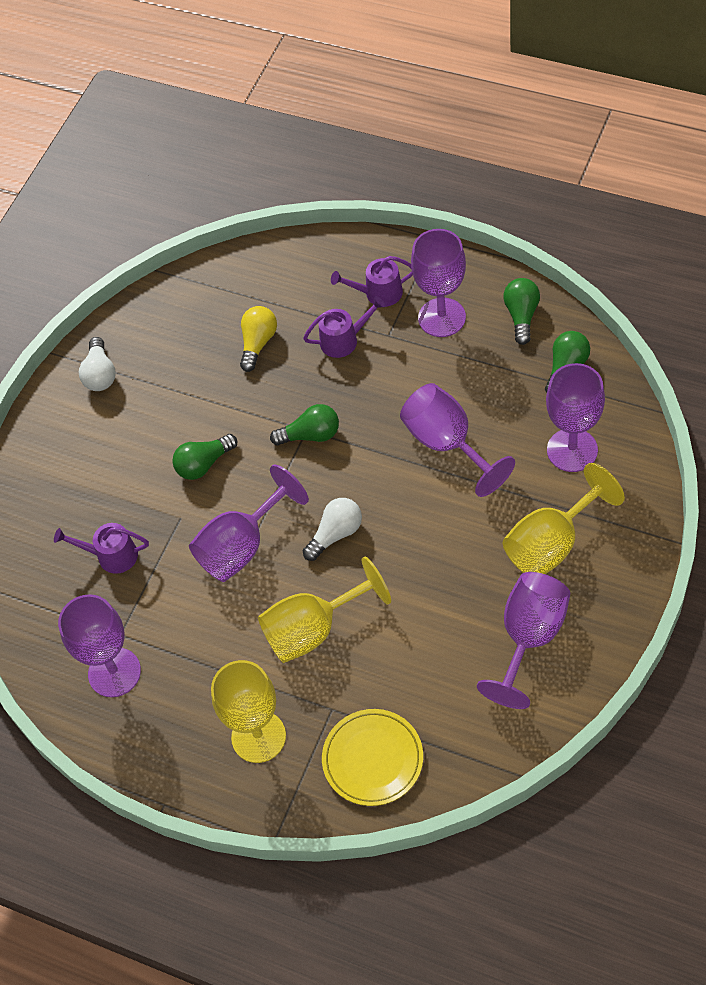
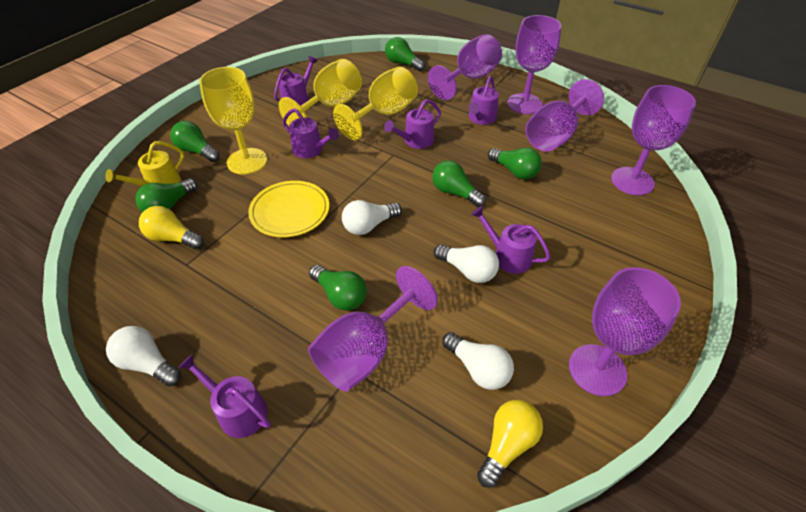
green light bulb: 4 -> 6
purple watering can: 3 -> 6
white light bulb: 2 -> 4
yellow light bulb: 1 -> 2
yellow watering can: 0 -> 1

